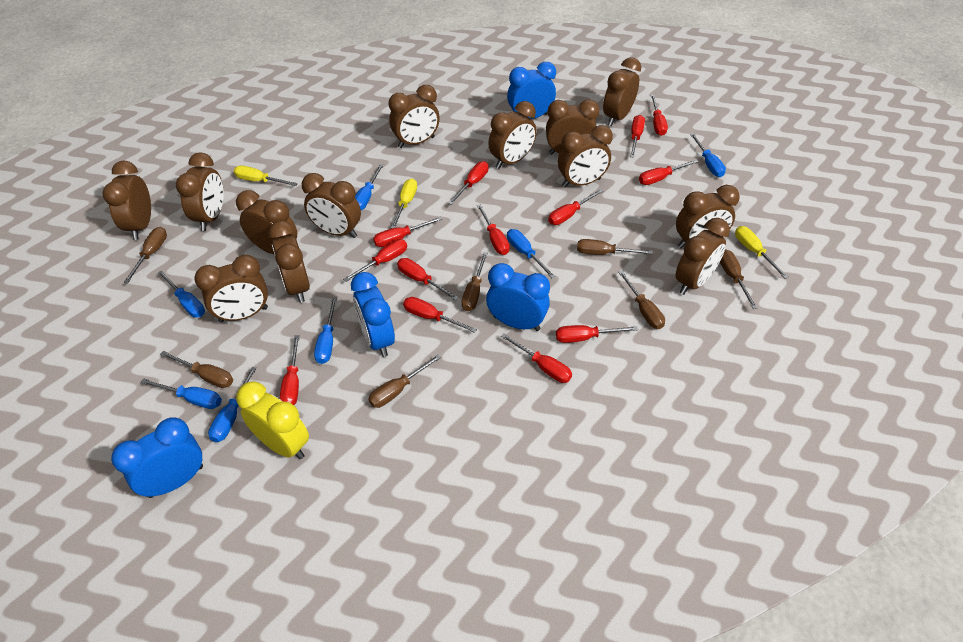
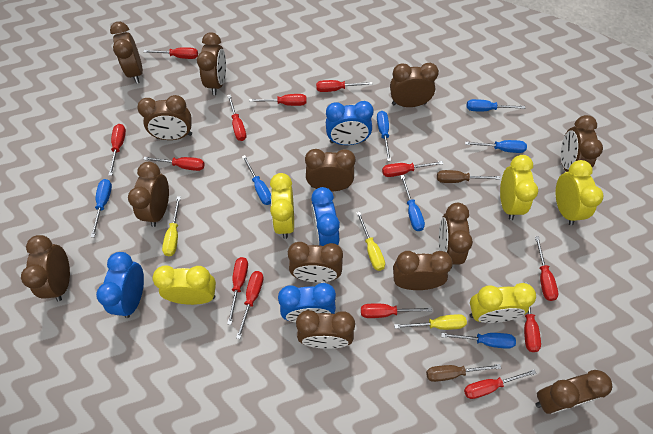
brown screwdriver: 7 -> 2
yellow clock: 1 -> 5

